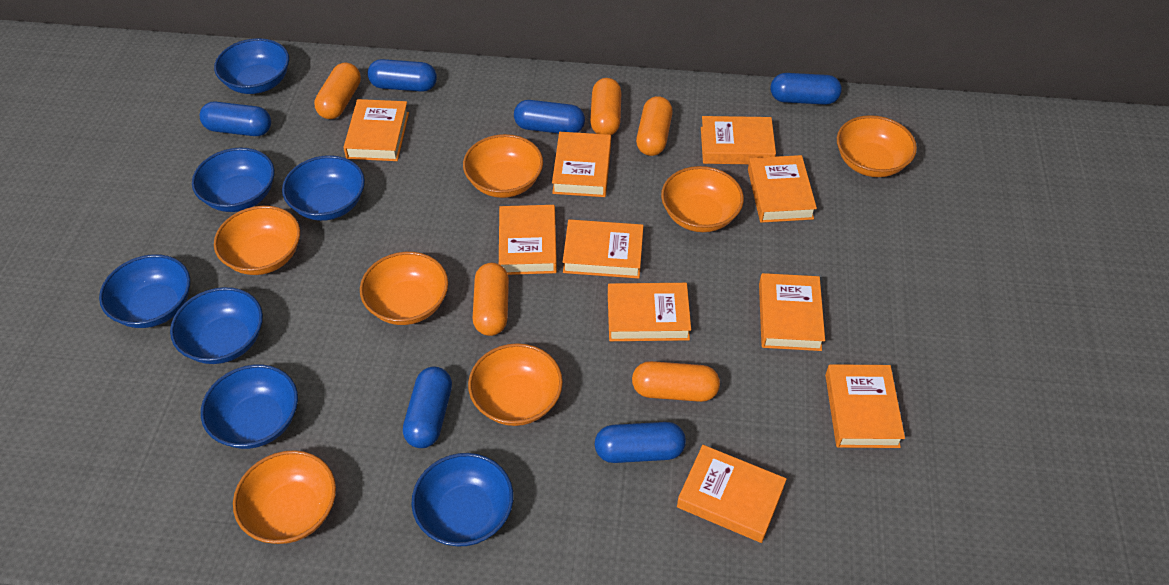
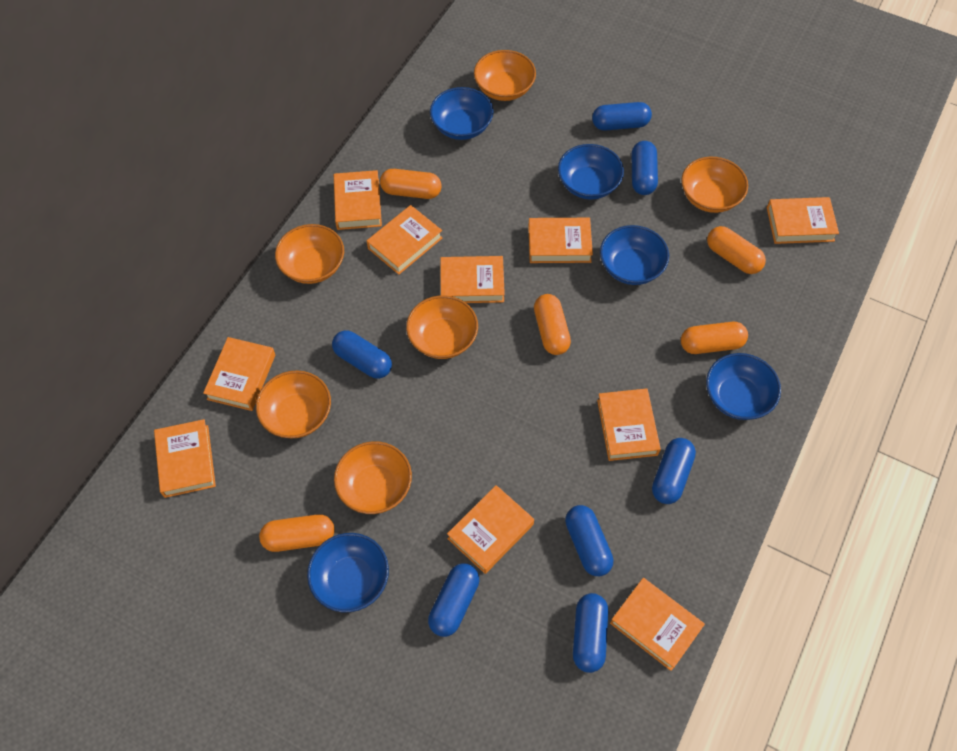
blue bowl: 7 -> 5
blue capsule: 6 -> 7
orange bowl: 7 -> 6

